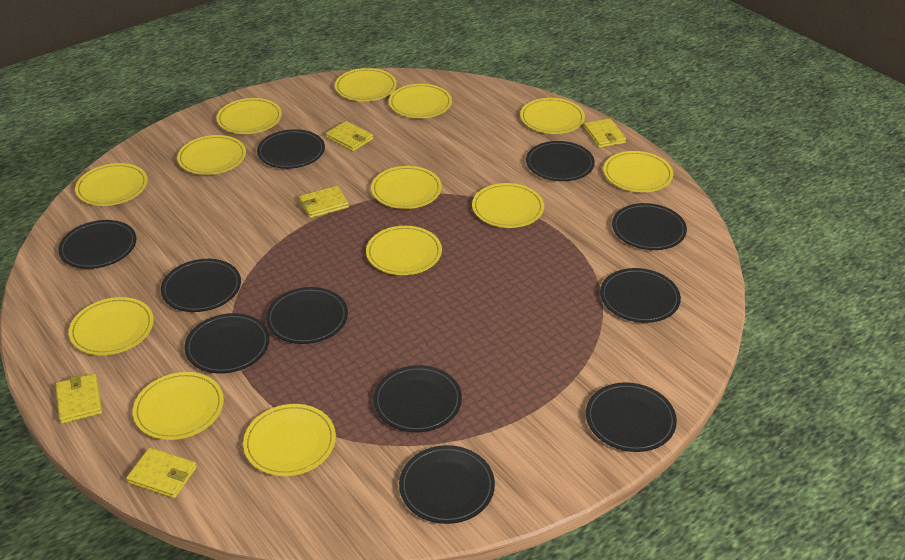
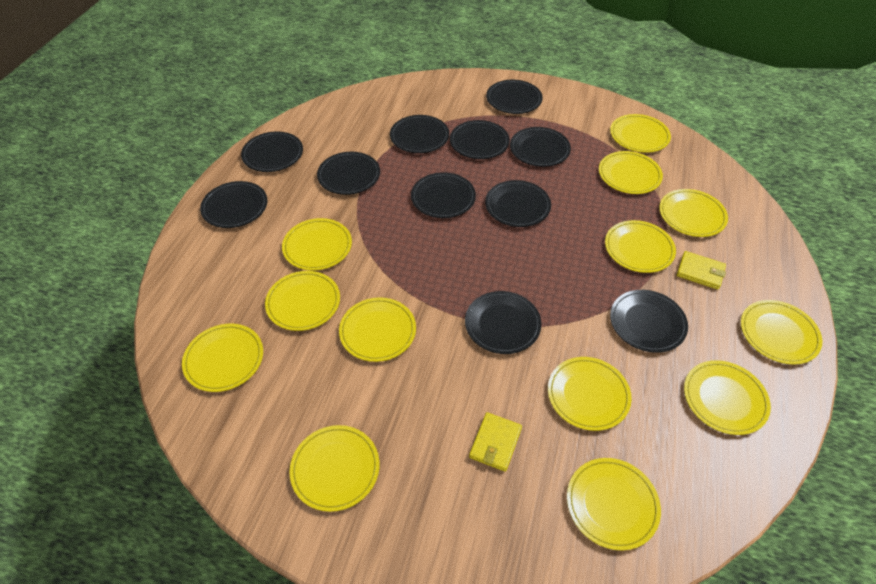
yellow wallet: 5 -> 2

